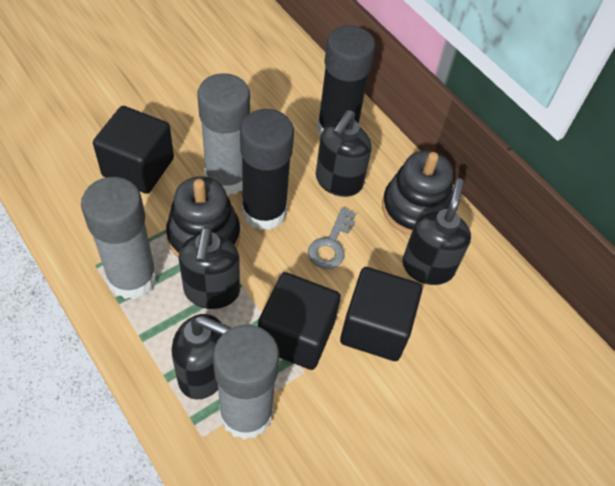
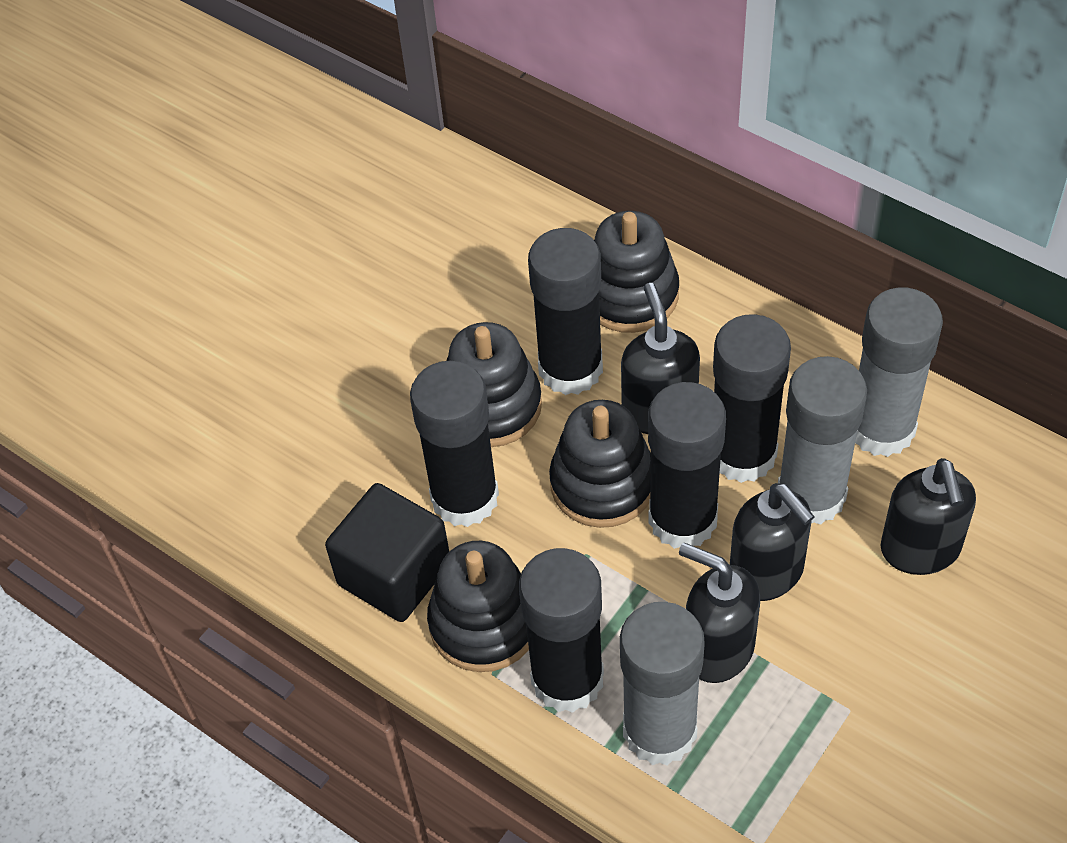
black cube: 3 -> 1
black glue stick: 2 -> 5
black stacking toy: 2 -> 4
grey key: 1 -> 0

